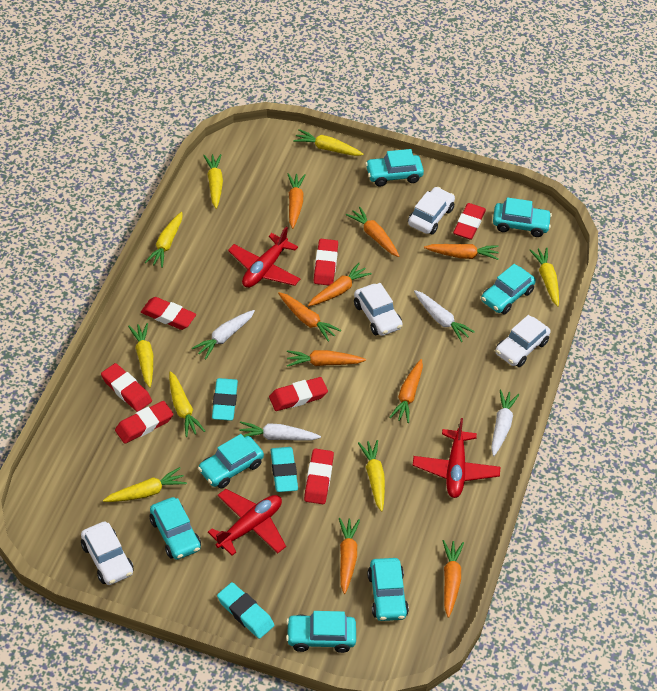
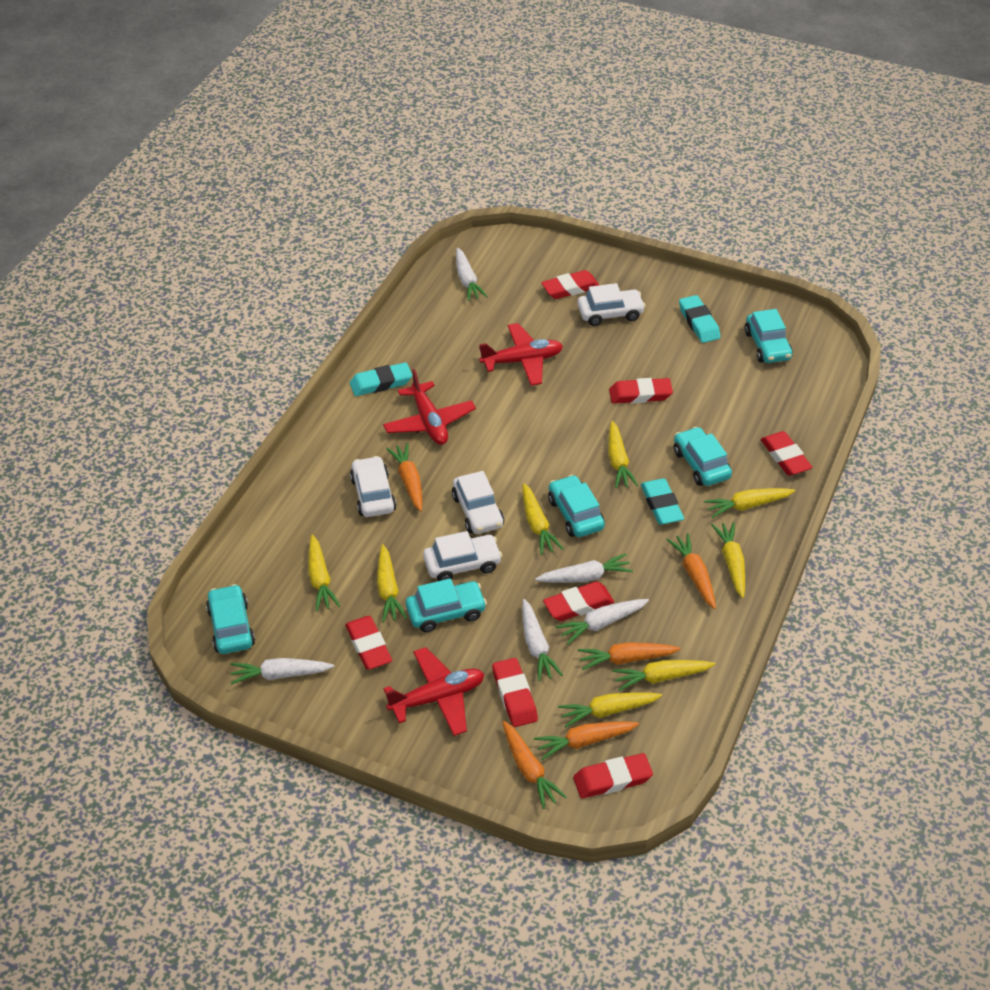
orange carrot: 9 -> 5
turquoise car: 7 -> 5
white carrot: 4 -> 5

